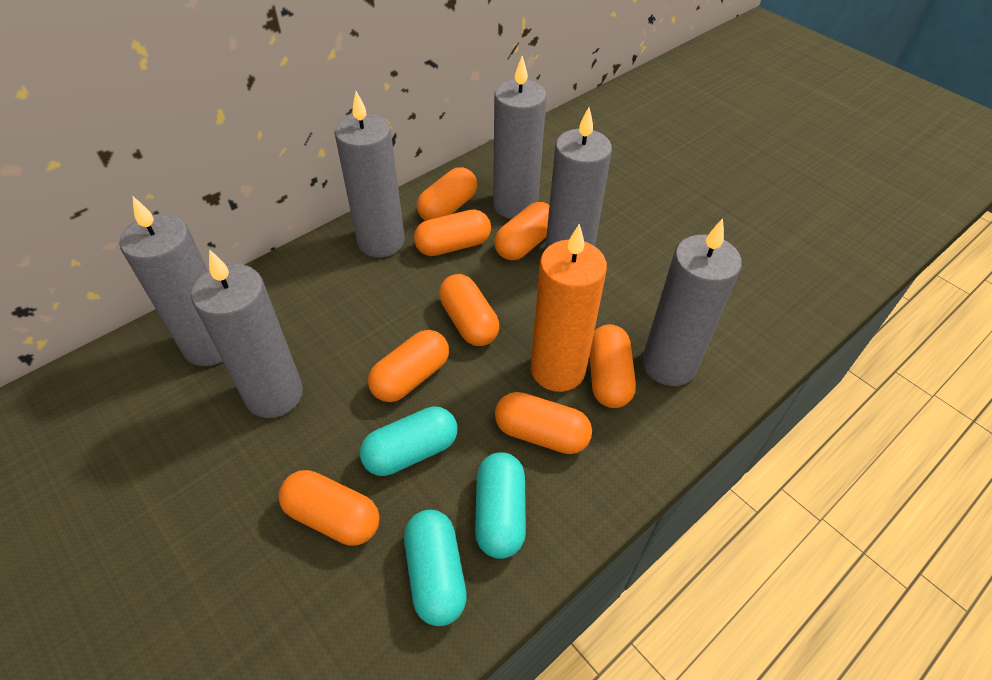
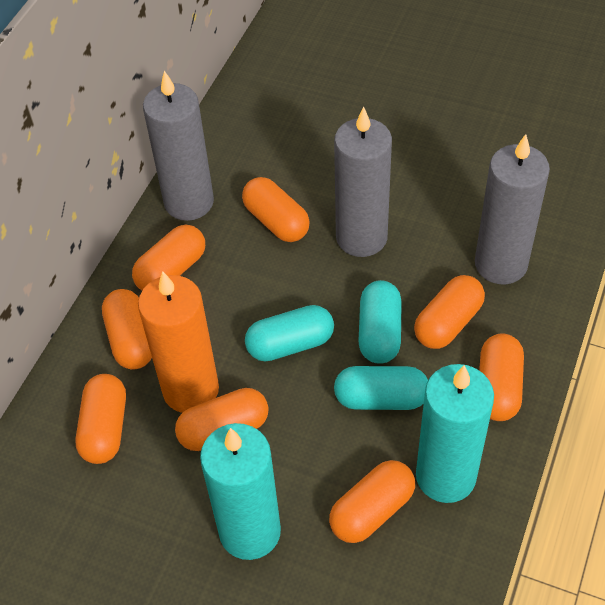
grey candle: 6 -> 3
turquoise candle: 0 -> 2

